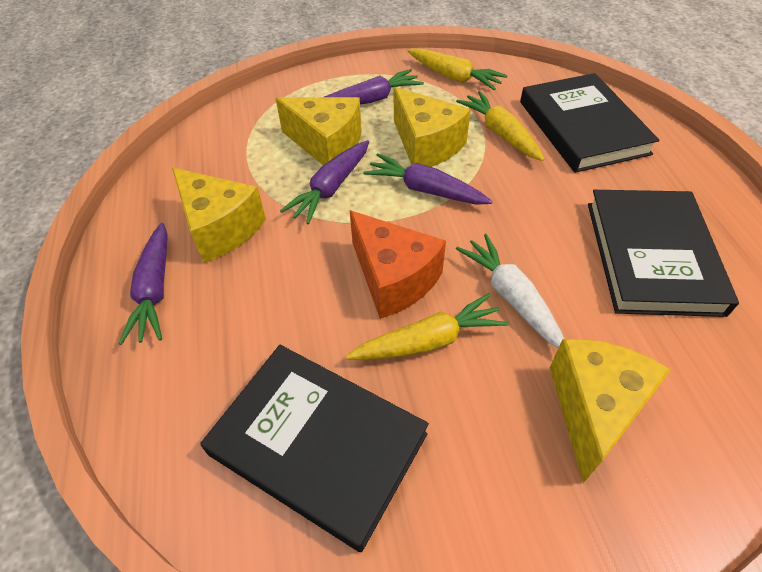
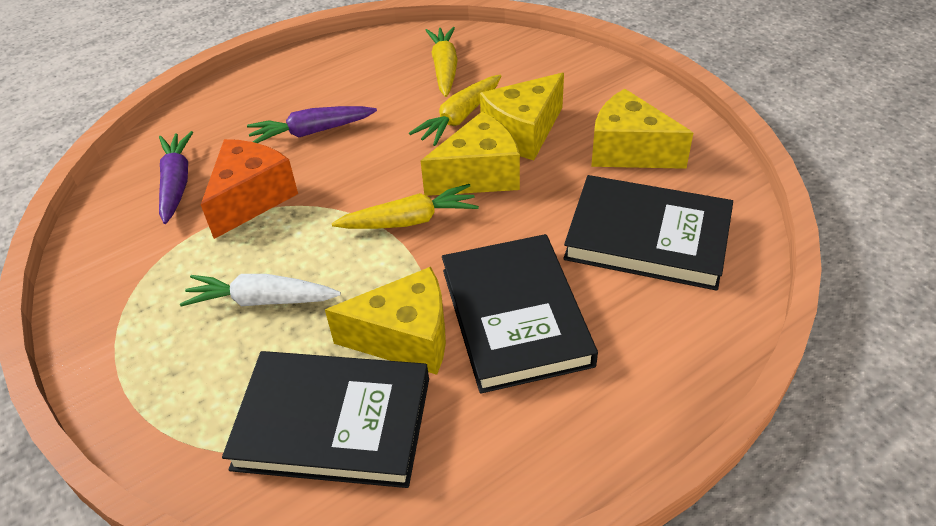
purple carrot: 4 -> 2

